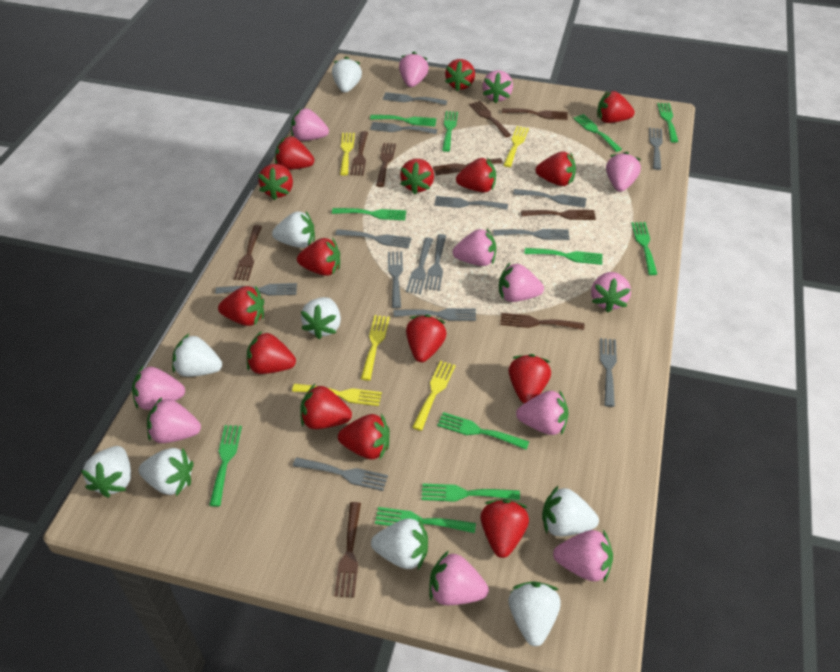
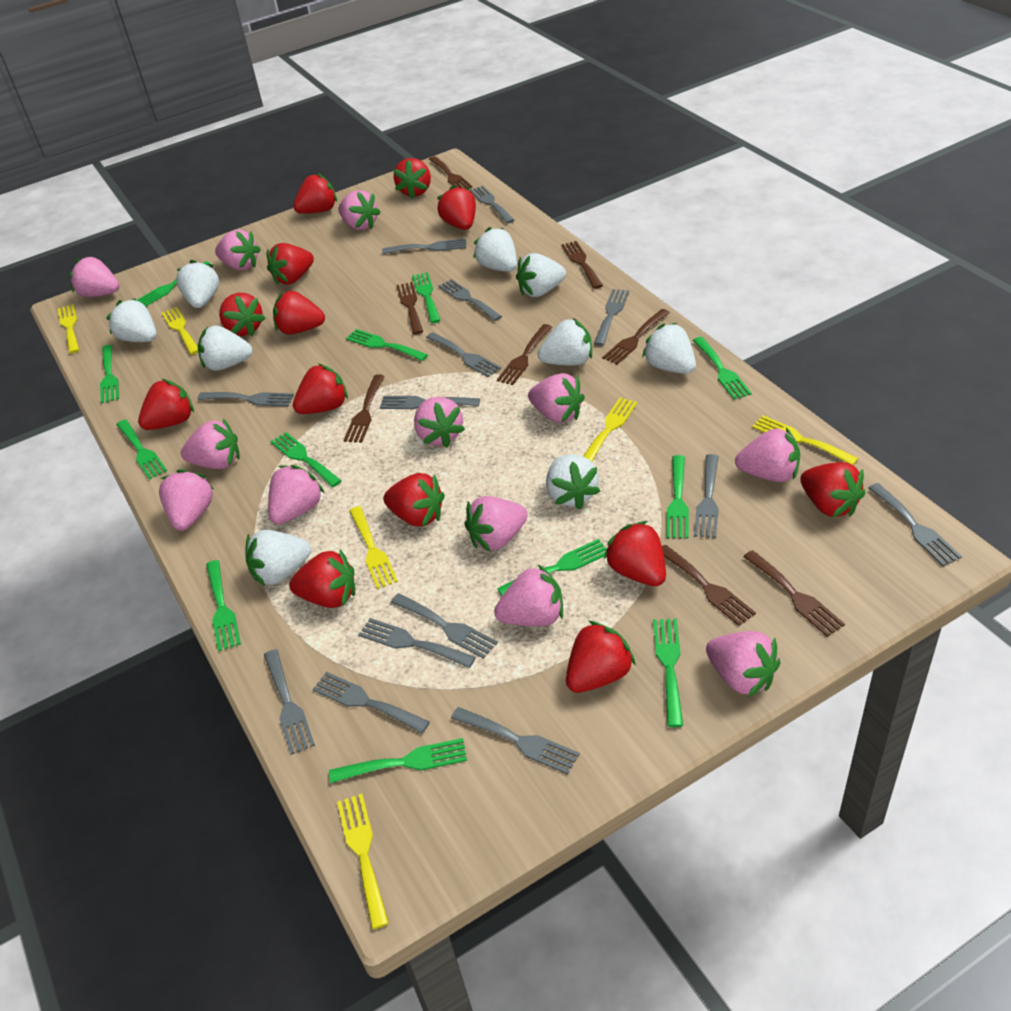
brown fork: 9 -> 8
green fork: 11 -> 12
red strawberry: 15 -> 13
yellow fork: 5 -> 6

